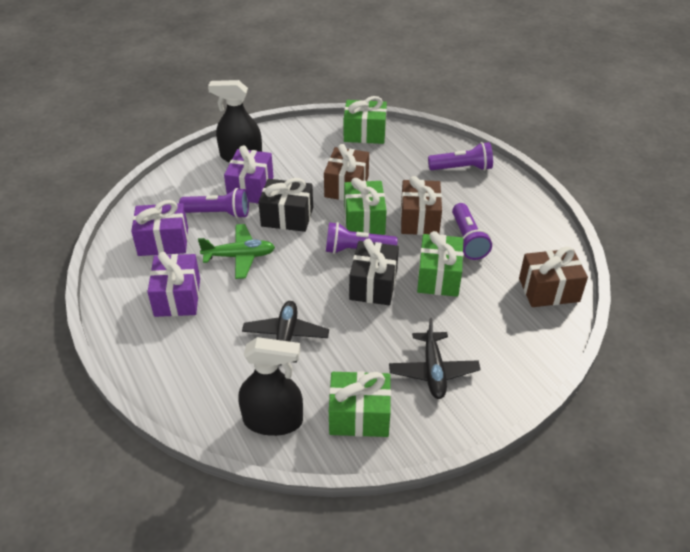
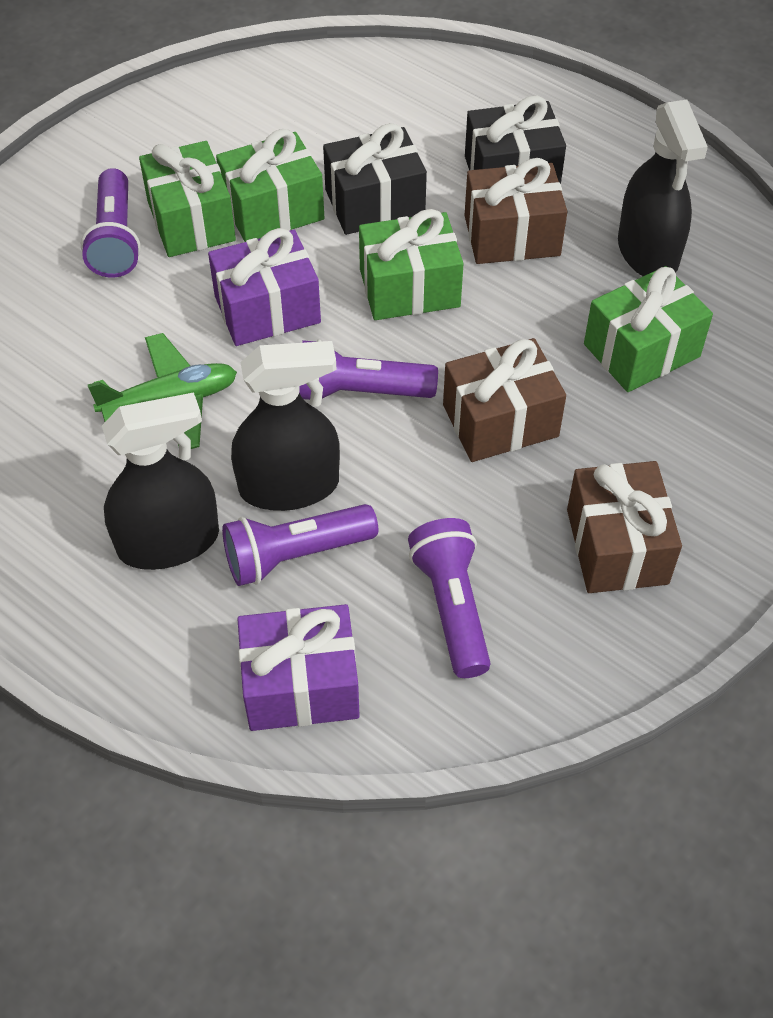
black plane: 2 -> 0
black spray bottle: 2 -> 3
purple gift: 3 -> 2

